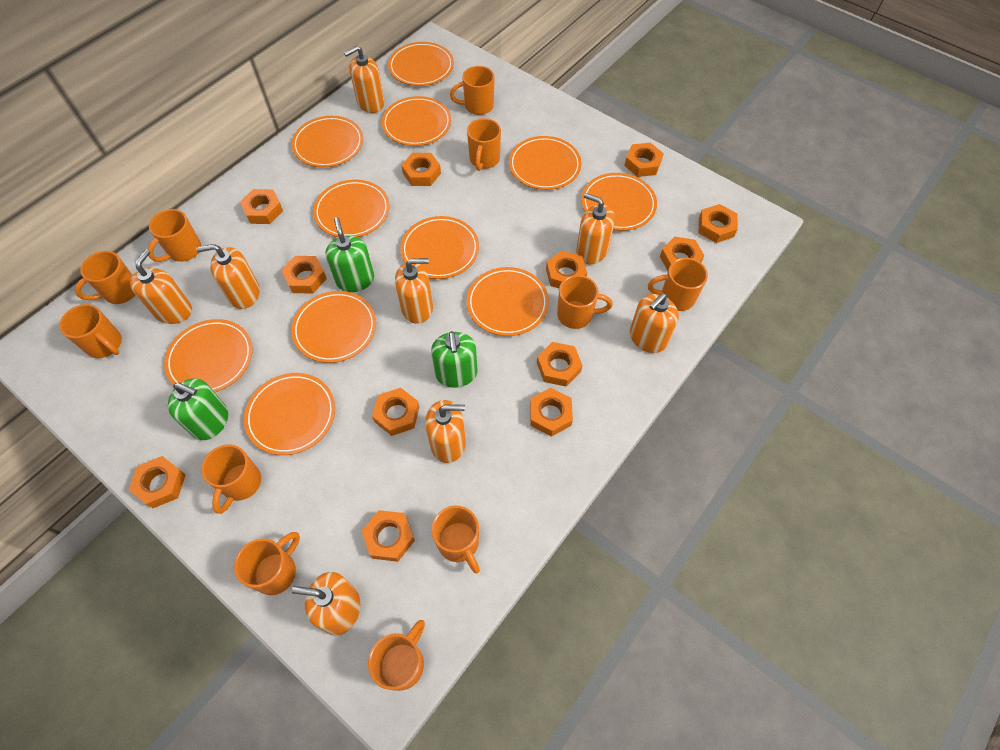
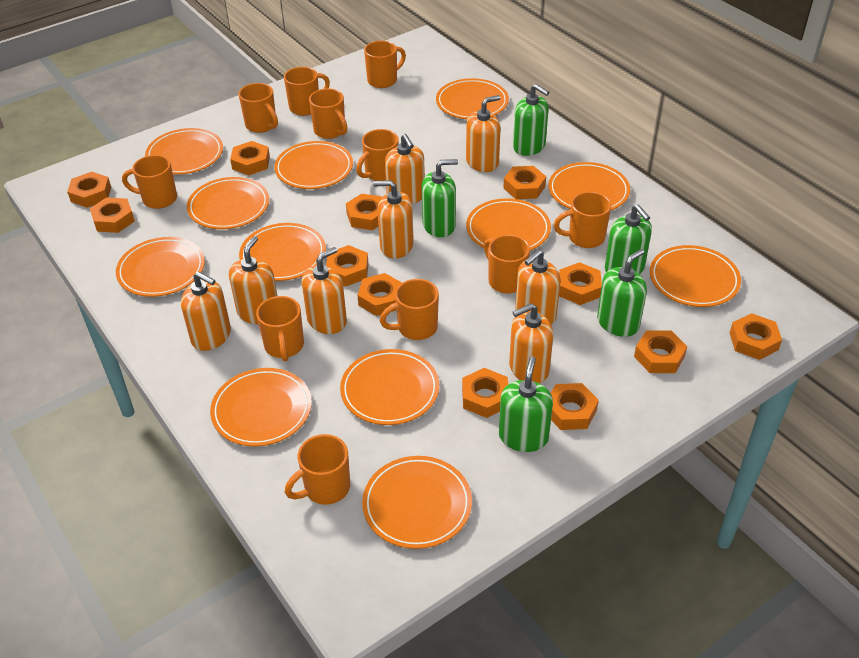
green soap dispenser: 3 -> 5
orange plate: 11 -> 12

